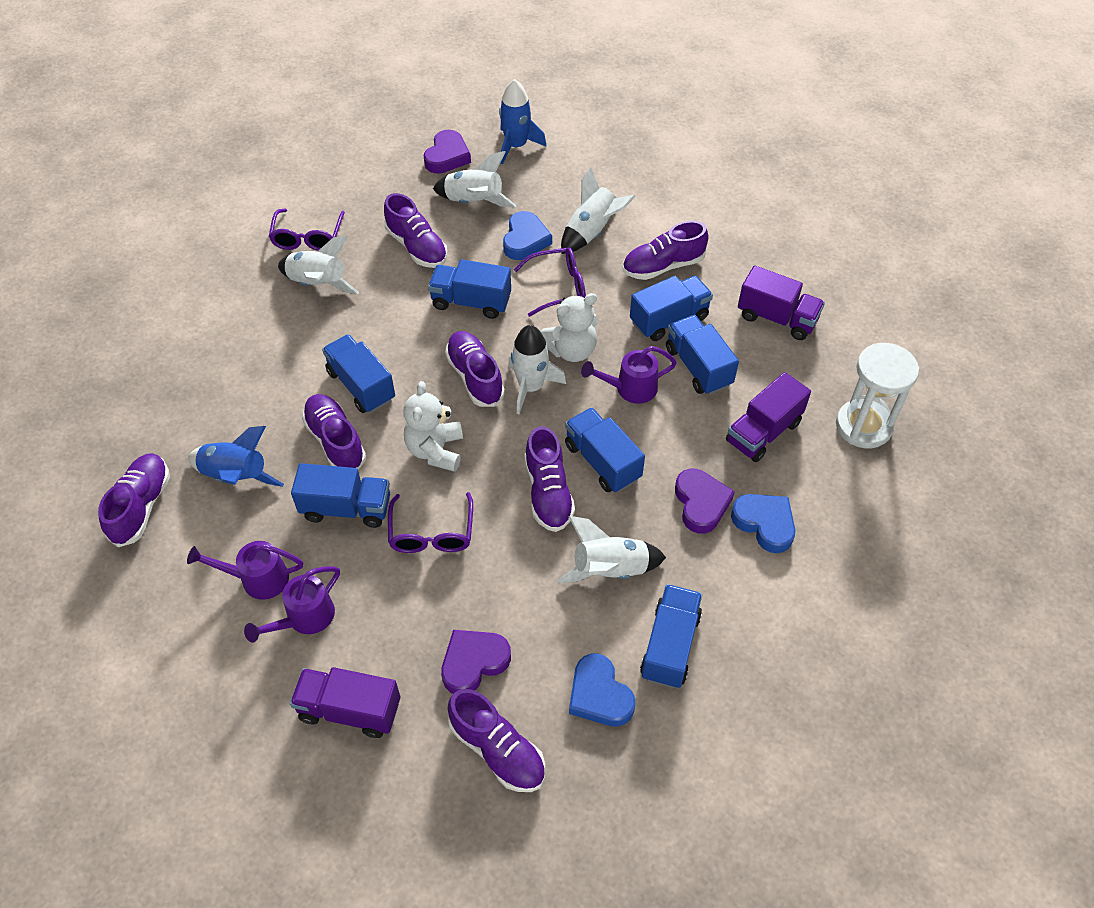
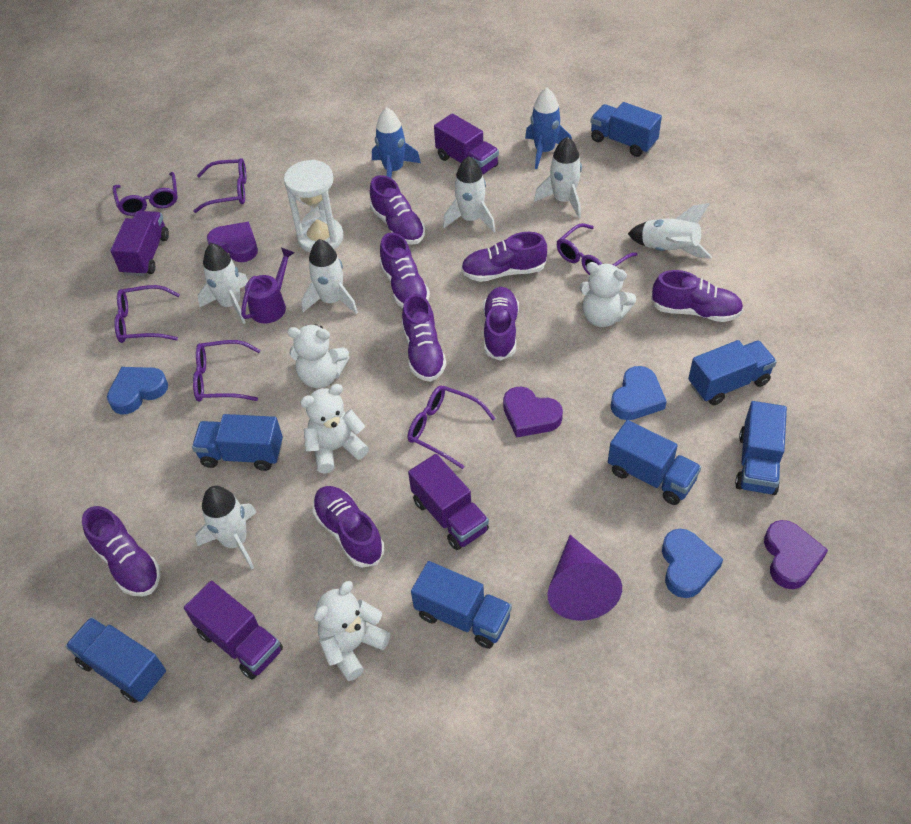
purple cone: 0 -> 1
purple glasses: 3 -> 6
purple shoe: 7 -> 8
purple truck: 3 -> 4
purple watering can: 3 -> 1
white rocket: 5 -> 6
white teddy bear: 2 -> 4

